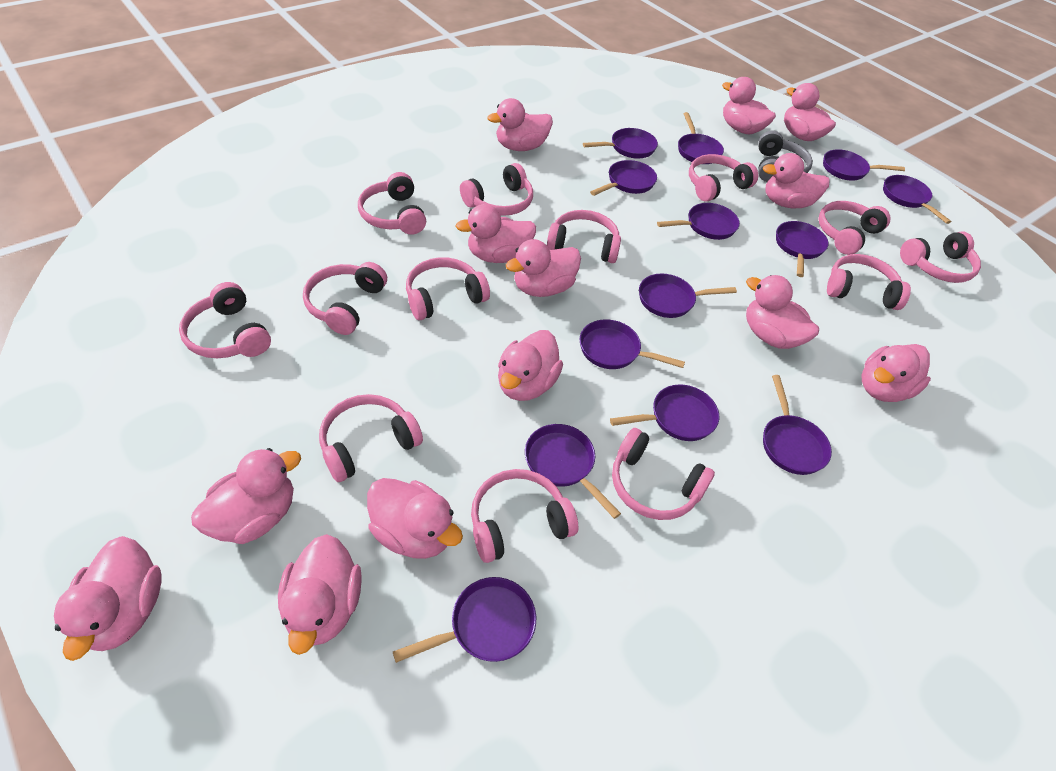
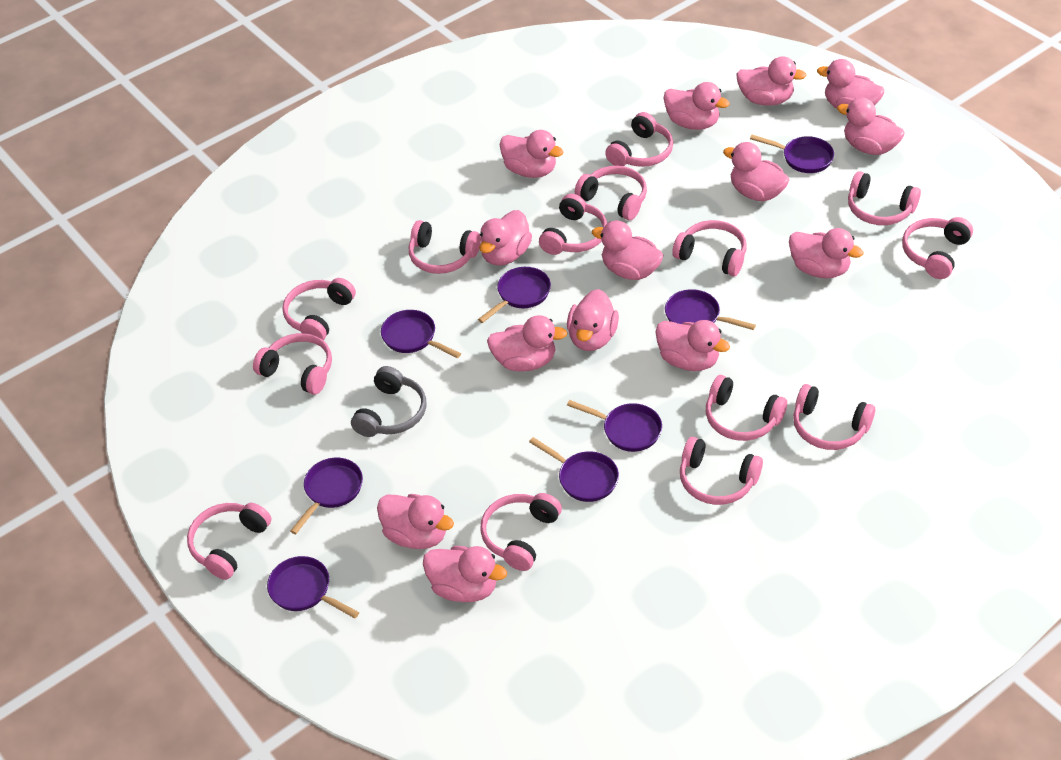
pink duck: 13 -> 14
pink headphones: 13 -> 14
purple pan: 13 -> 8

